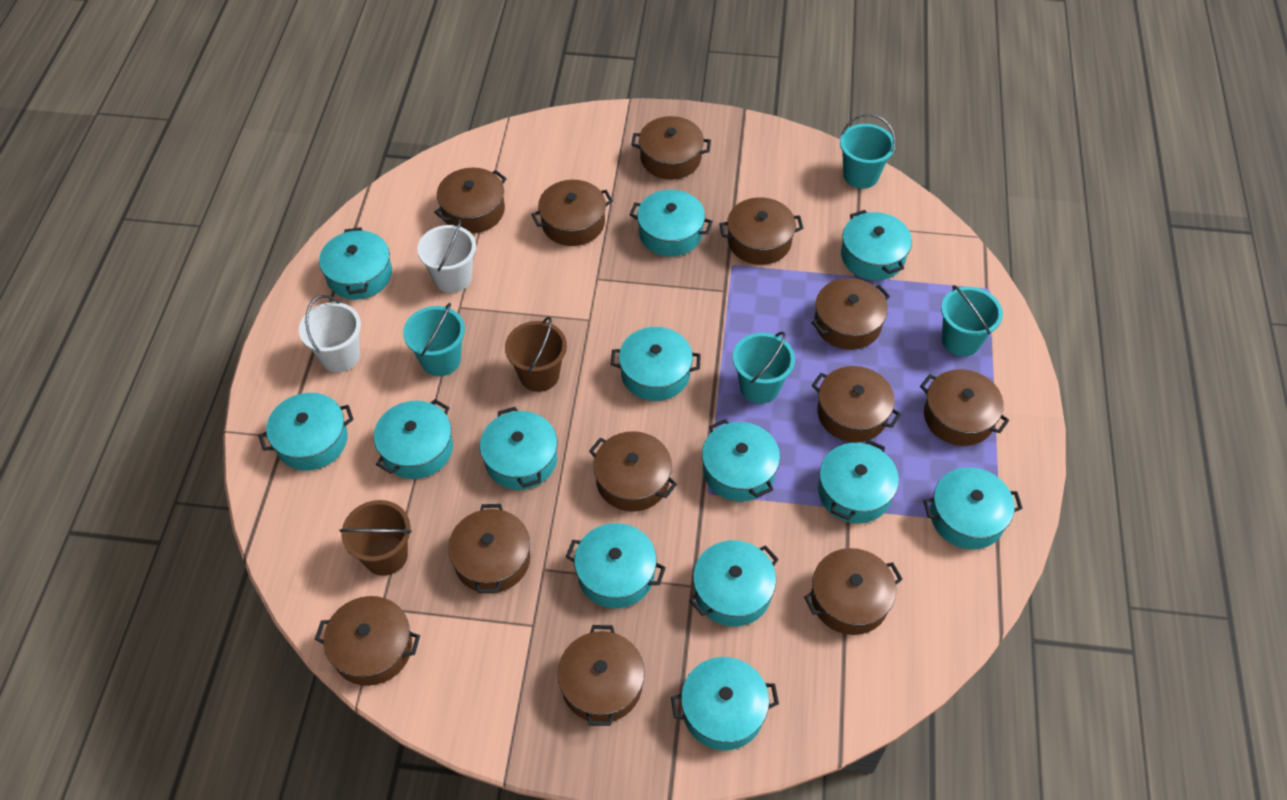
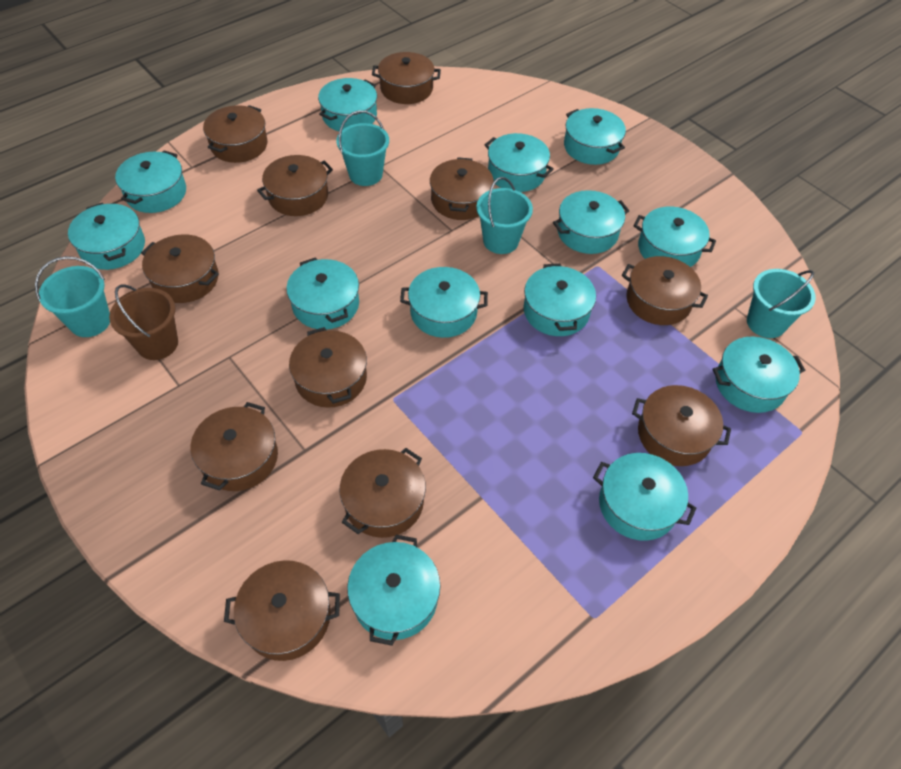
brown bucket: 2 -> 1
brown pot: 12 -> 11
white bucket: 2 -> 0

